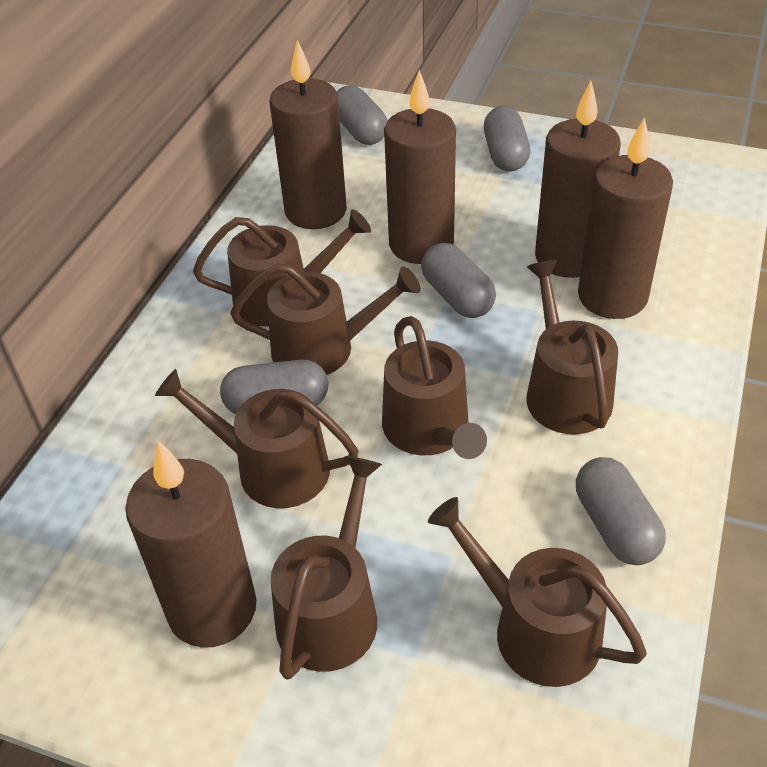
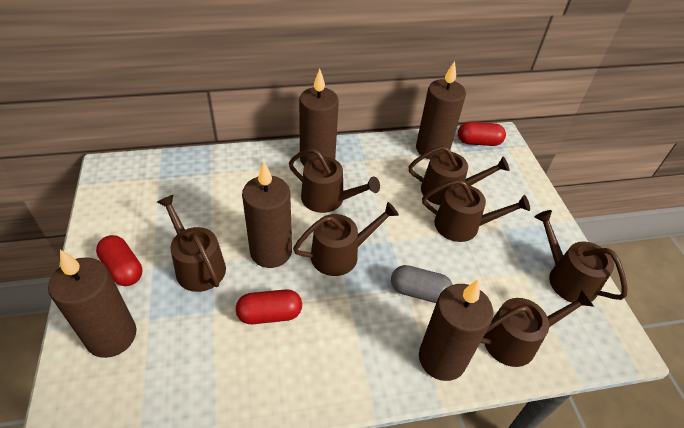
grey capsule: 5 -> 1
red capsule: 0 -> 3

